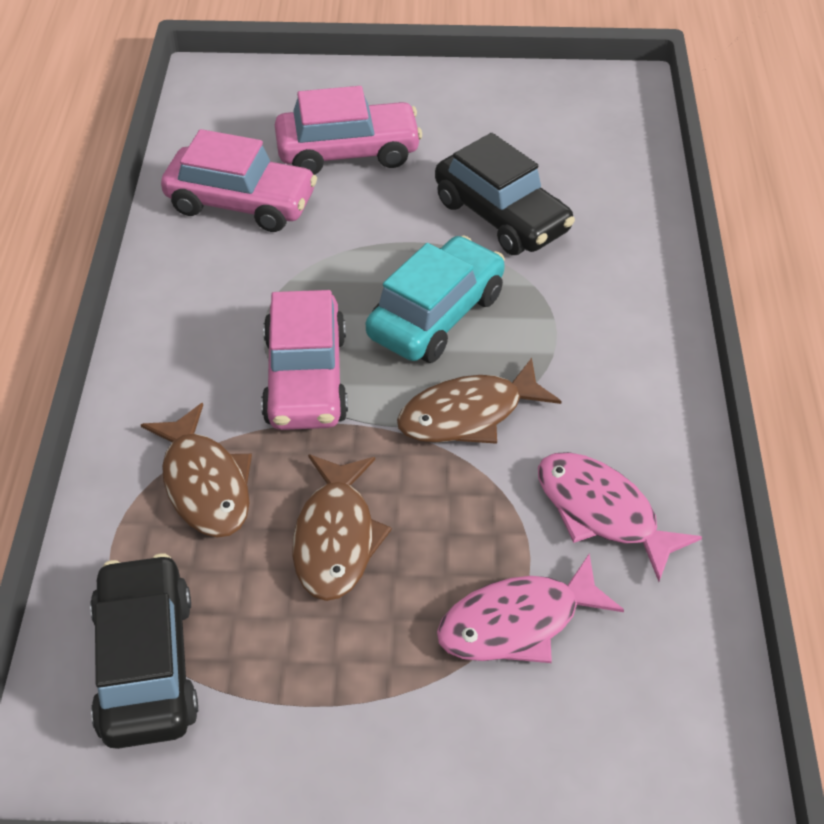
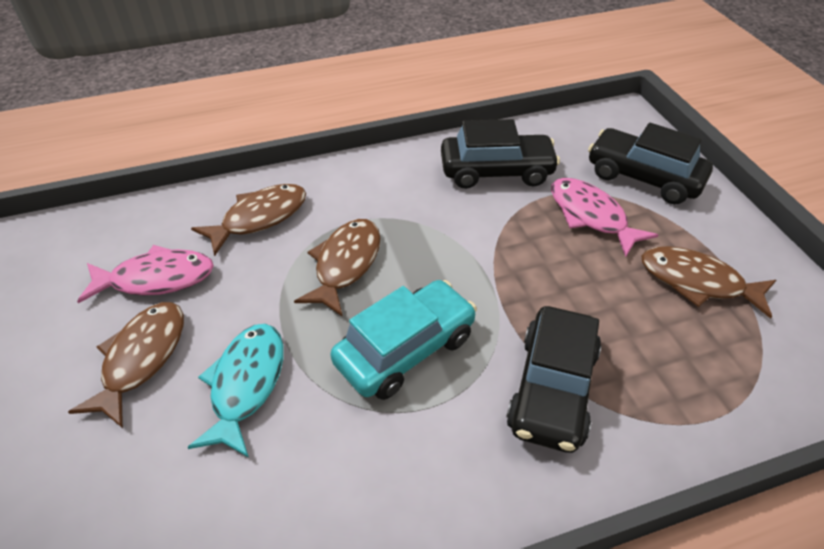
black car: 2 -> 3
brown fish: 3 -> 4
pink car: 3 -> 0
turquoise fish: 0 -> 1

